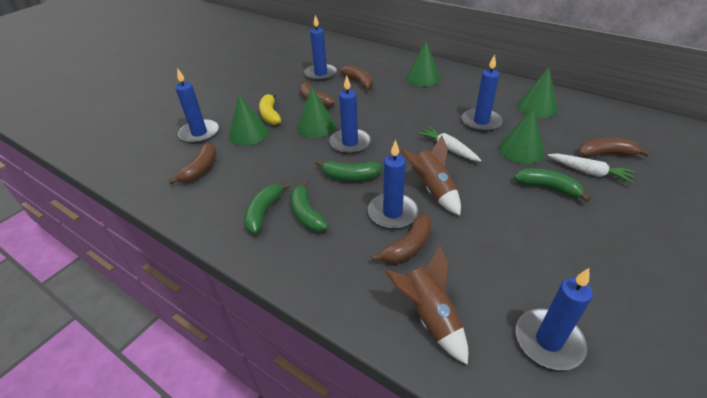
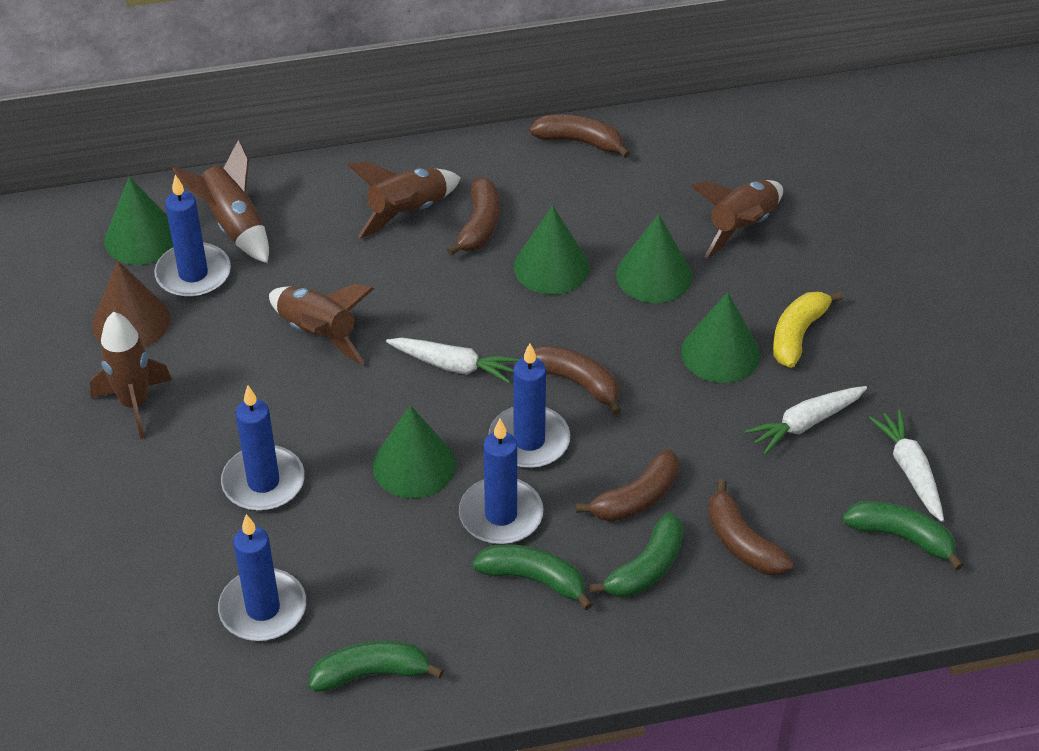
blue candle: 6 -> 5
brown cone: 0 -> 1
brown rocket: 2 -> 5
white carrot: 2 -> 3

